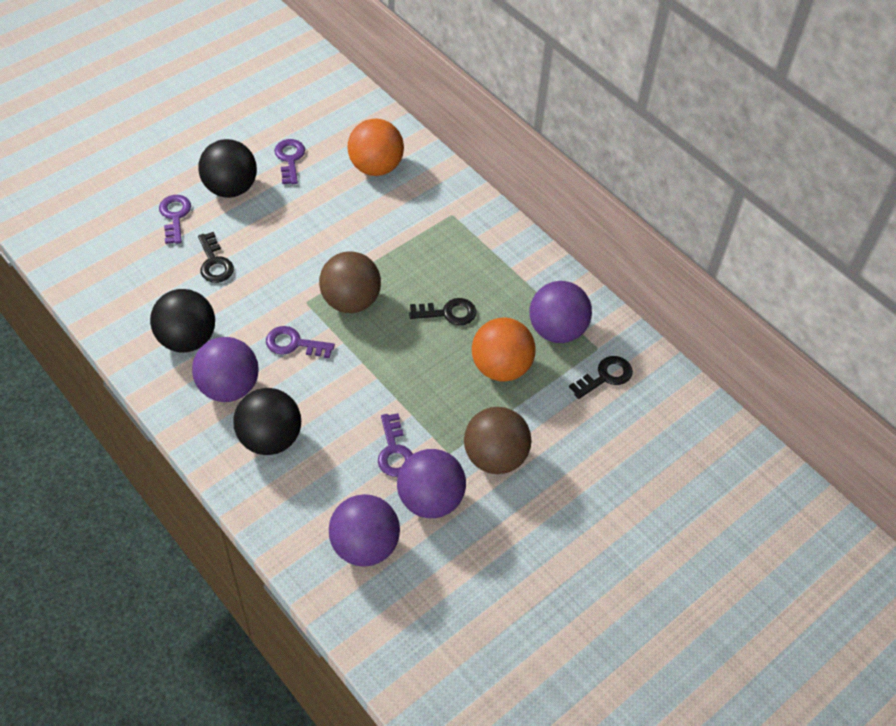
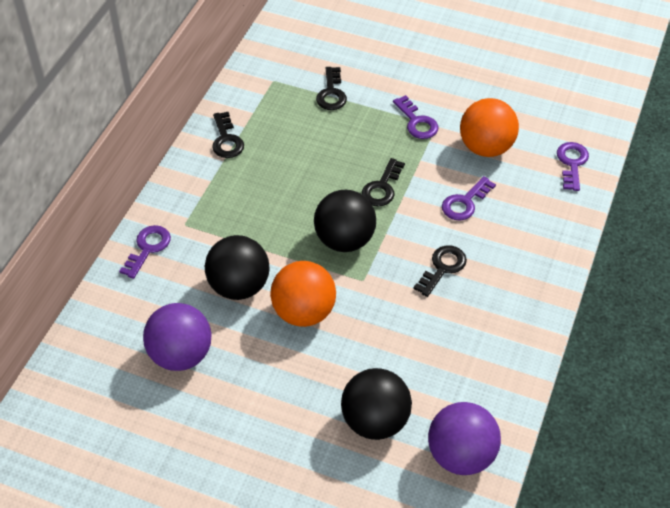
black key: 3 -> 4
brown ball: 2 -> 0
purple ball: 4 -> 2

